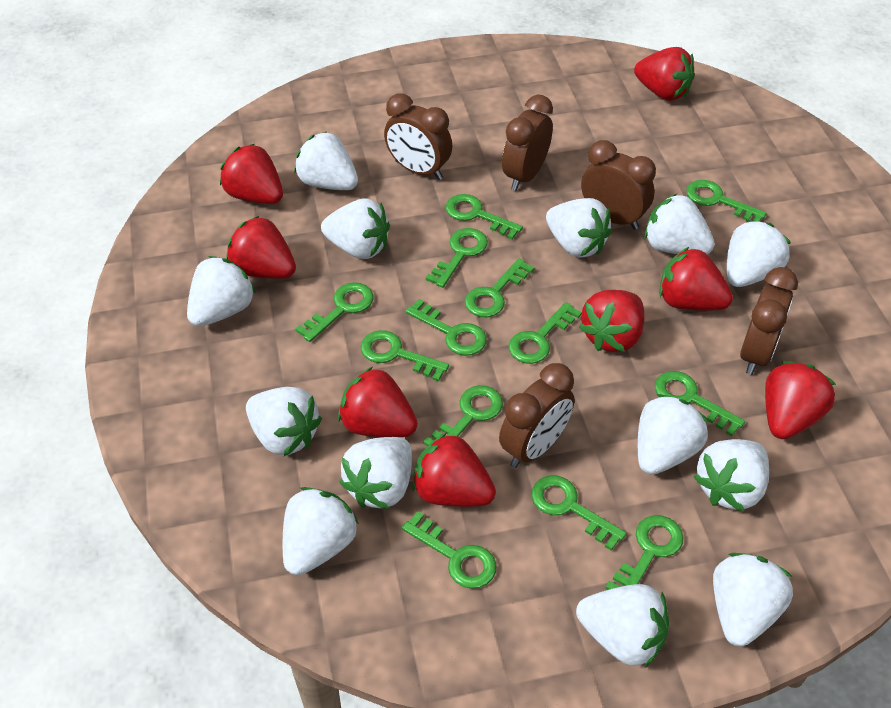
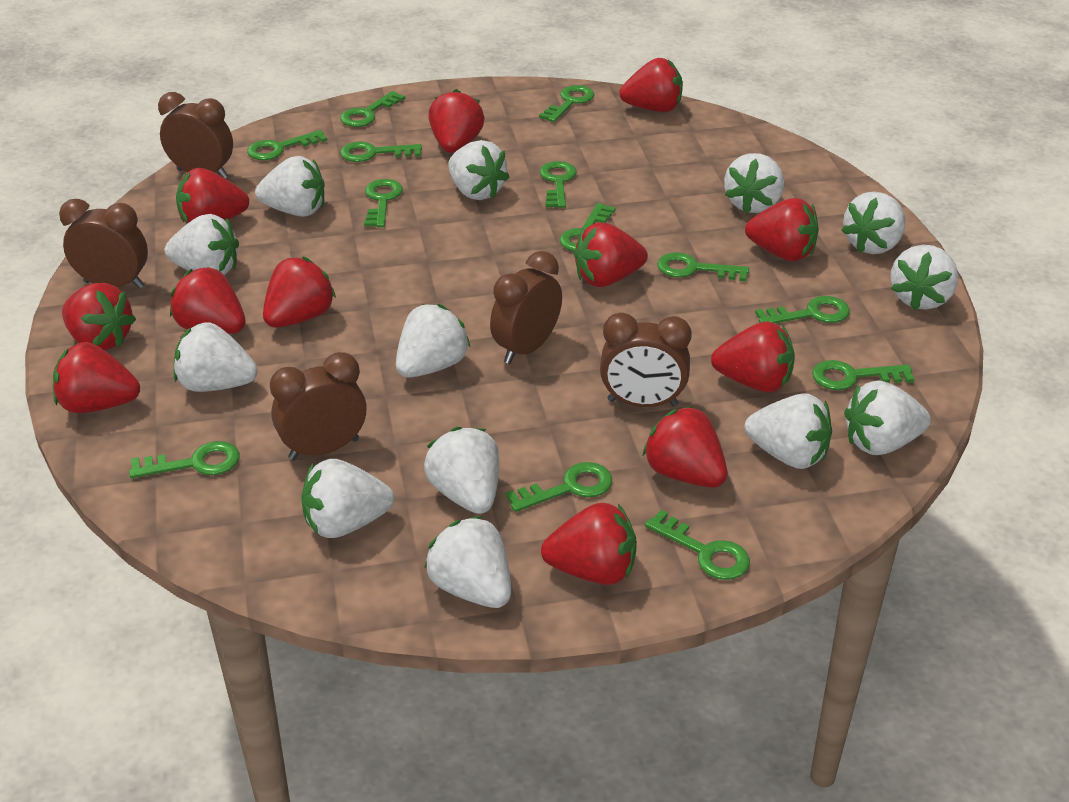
red strawberry: 8 -> 12

